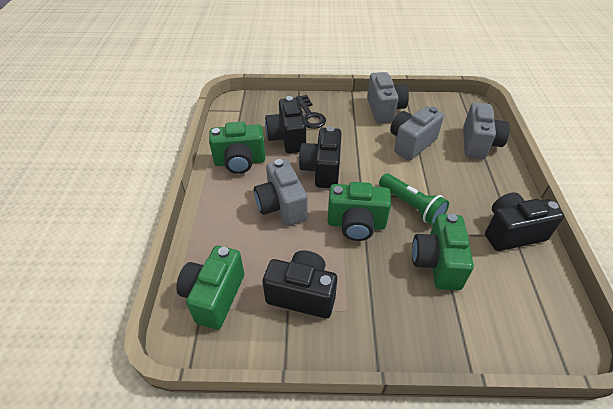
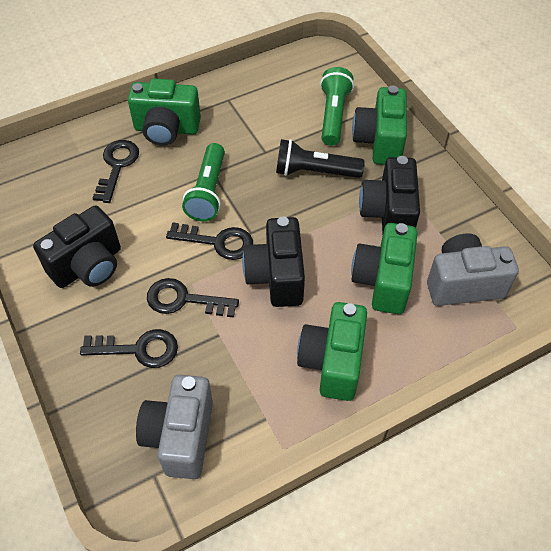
black camera: 4 -> 3
black flashlight: 0 -> 1
black key: 1 -> 4
green flashlight: 1 -> 2
grey camera: 4 -> 2

